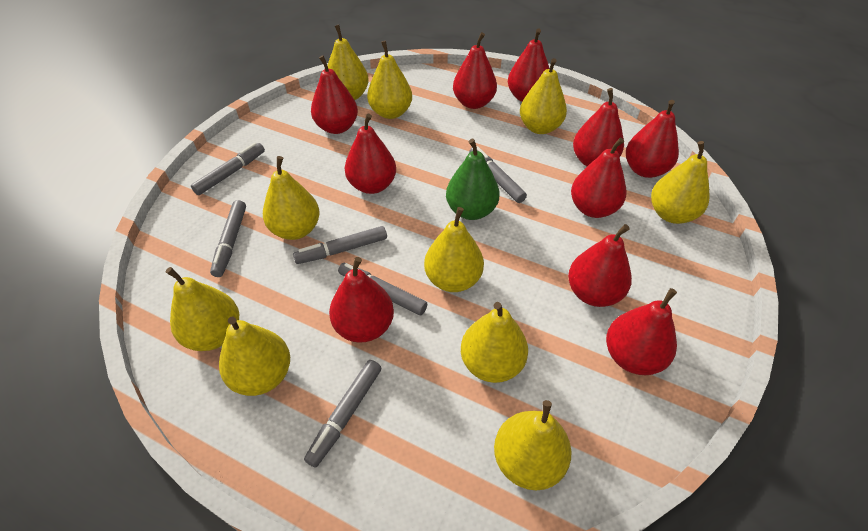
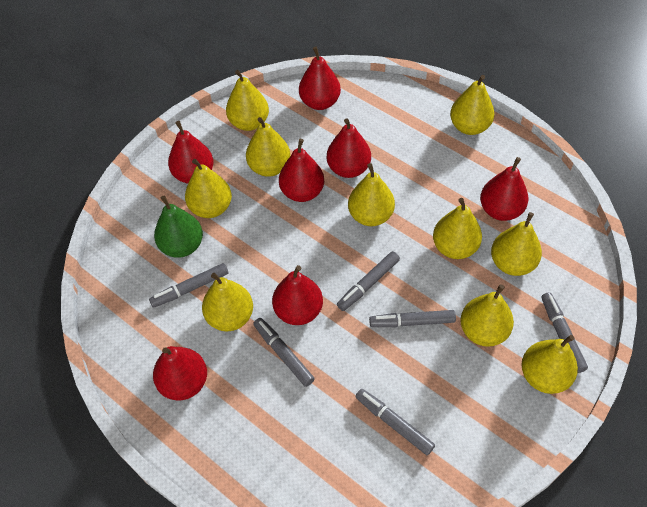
red pear: 10 -> 7

